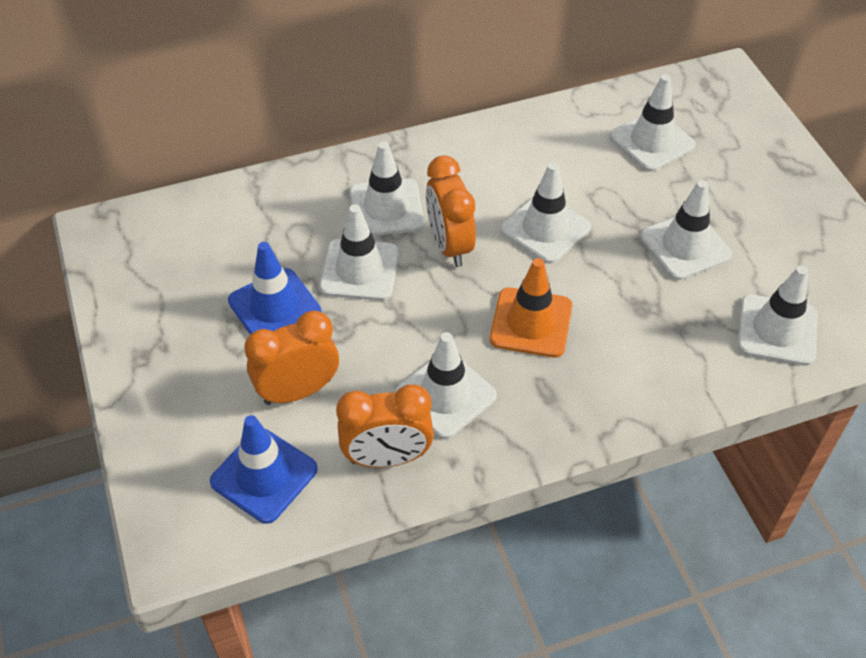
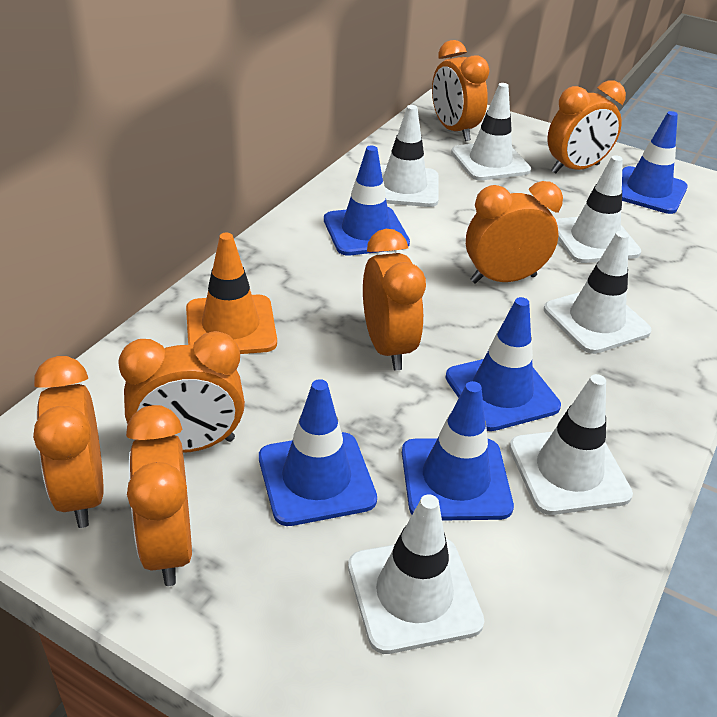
blue traffic cone: 2 -> 5
orange clock: 3 -> 7
white traffic cone: 7 -> 6

